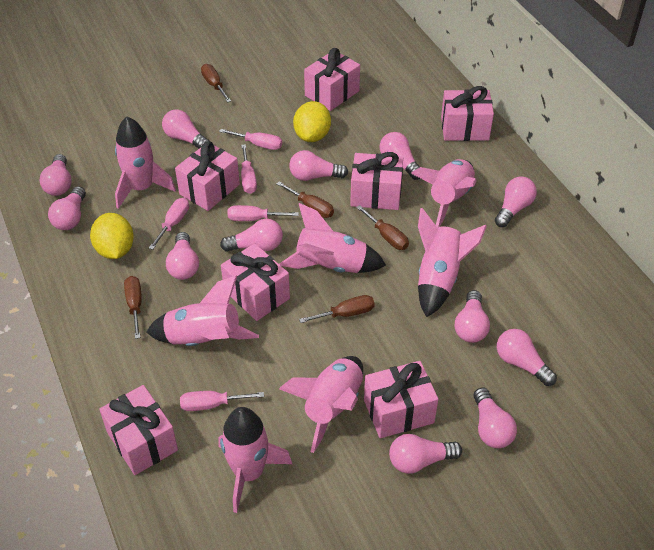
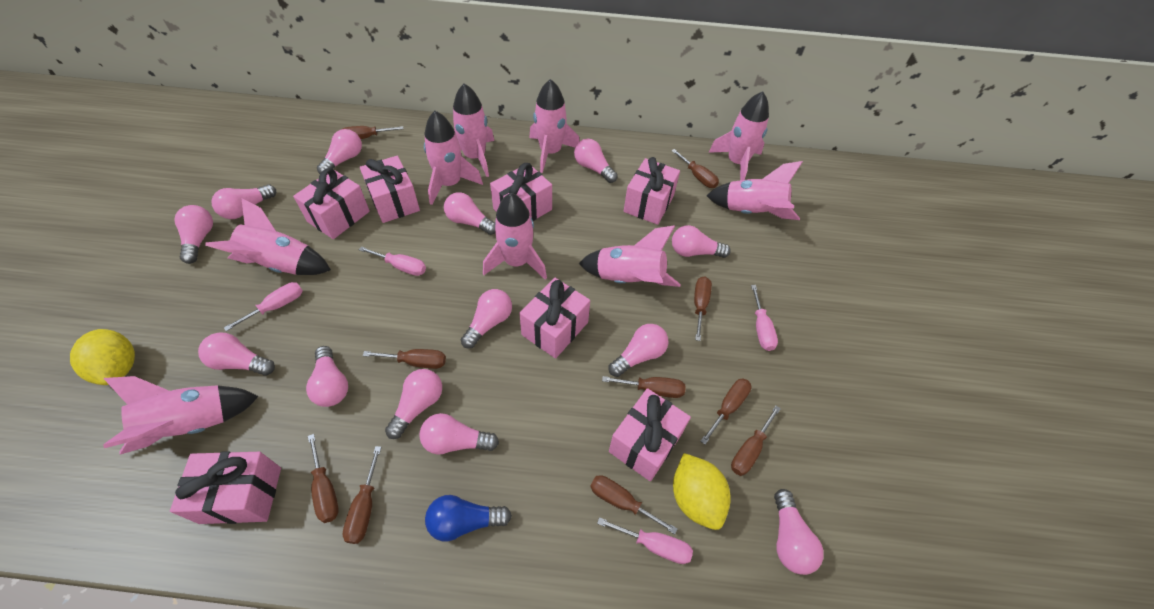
blue light bulb: 0 -> 1
brown screwdriver: 5 -> 10
pink light bulb: 12 -> 13
pink rocket: 7 -> 9
pink screwdriver: 5 -> 4

